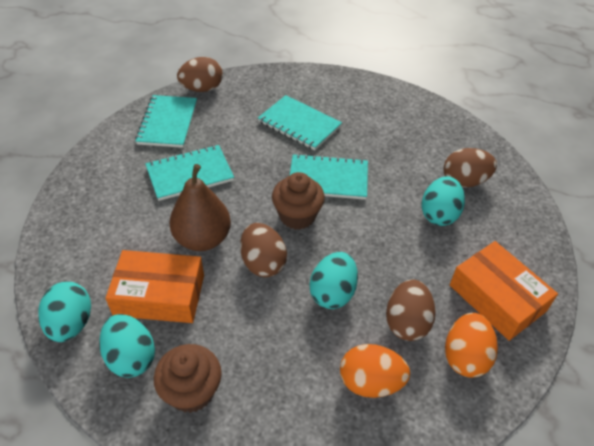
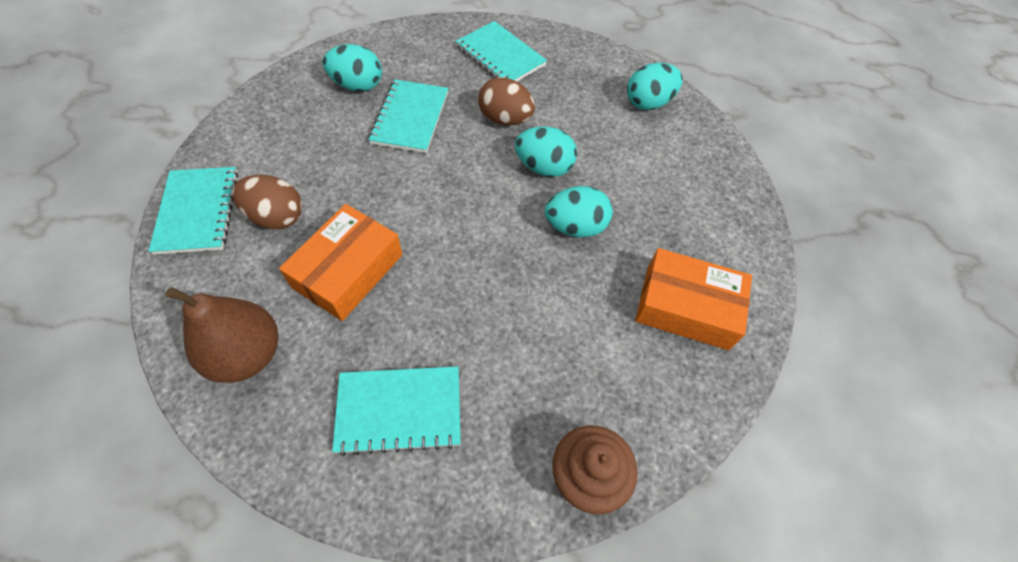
brown cupcake: 2 -> 1
brown egg: 4 -> 2
orange egg: 2 -> 0

